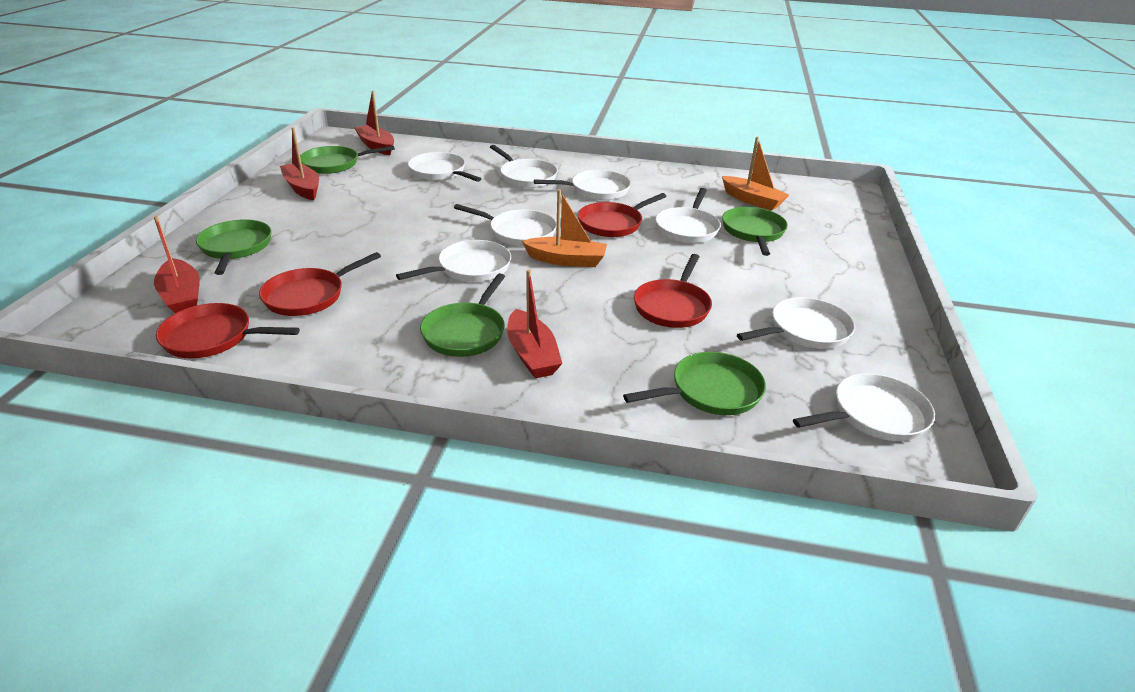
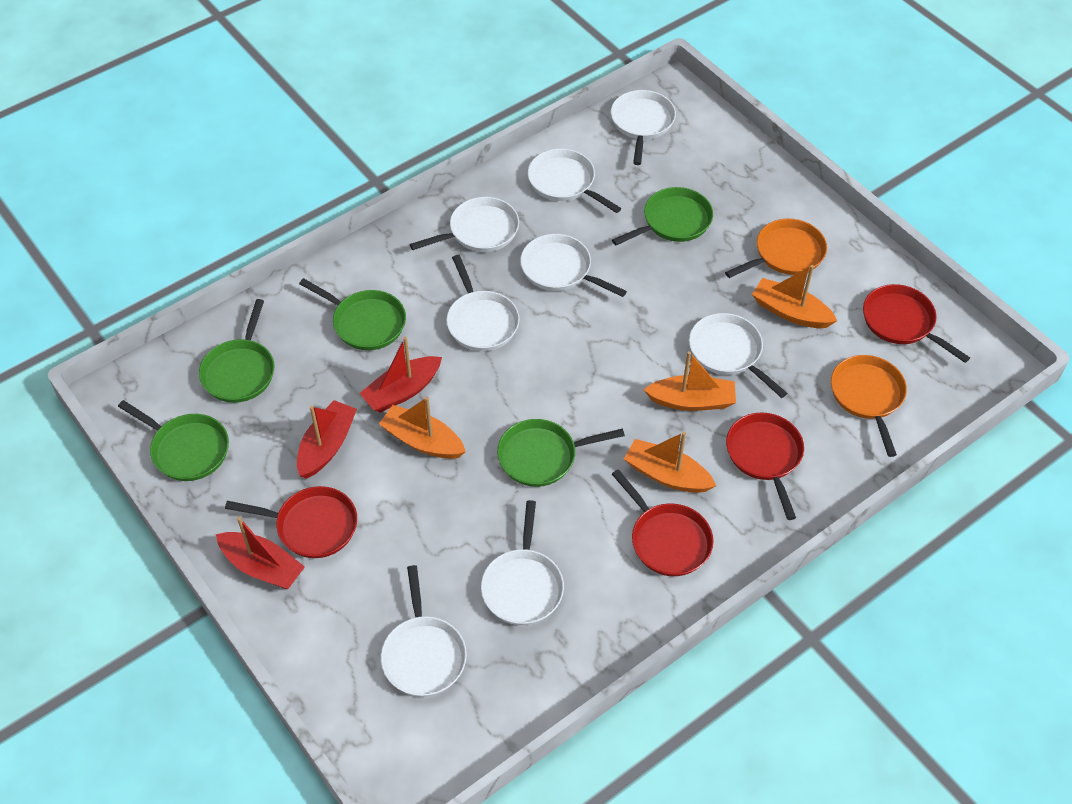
orange boat: 2 -> 4
orange pan: 0 -> 2
red boat: 4 -> 3

